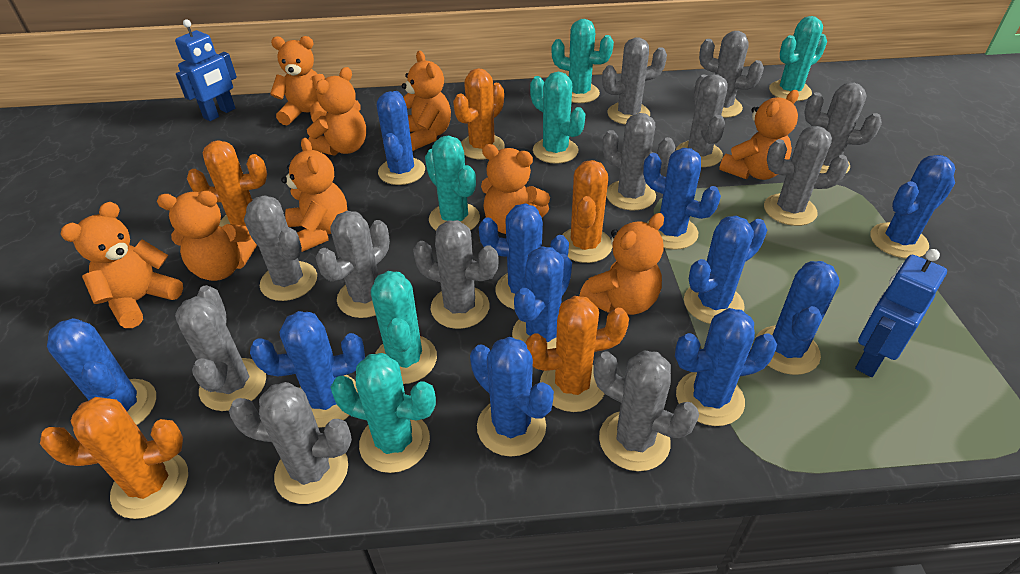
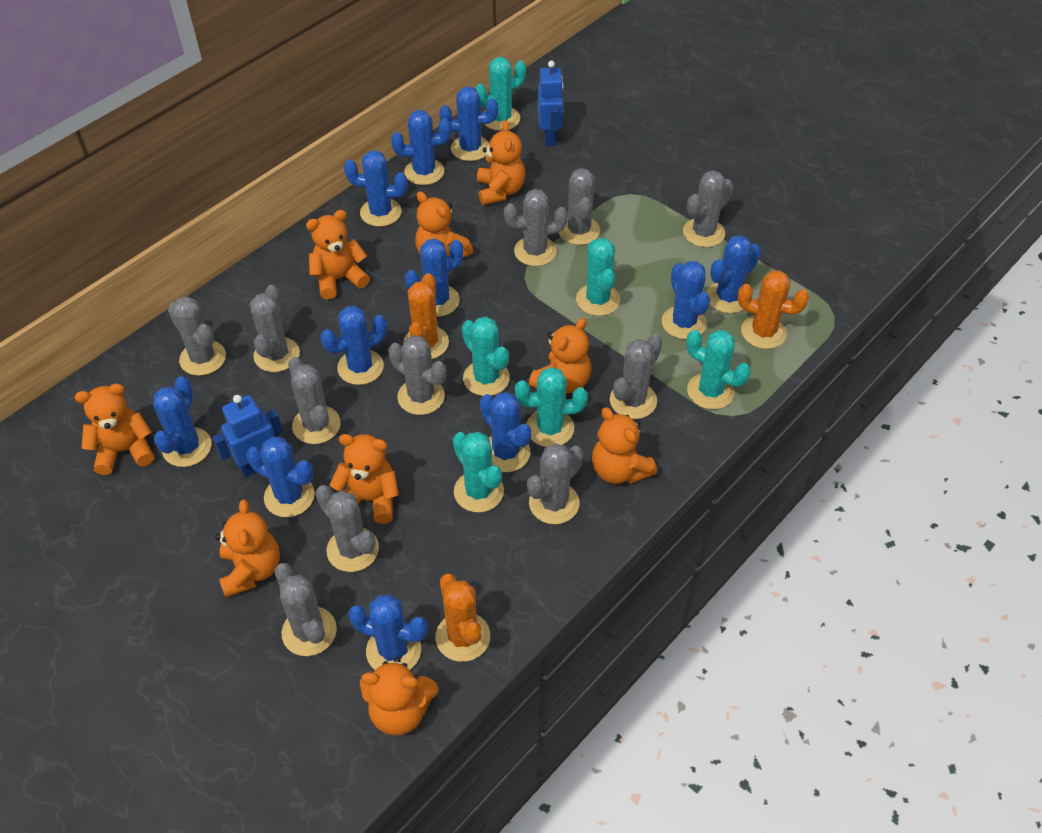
grey cactus: 12 -> 11
orange cactus: 5 -> 3

